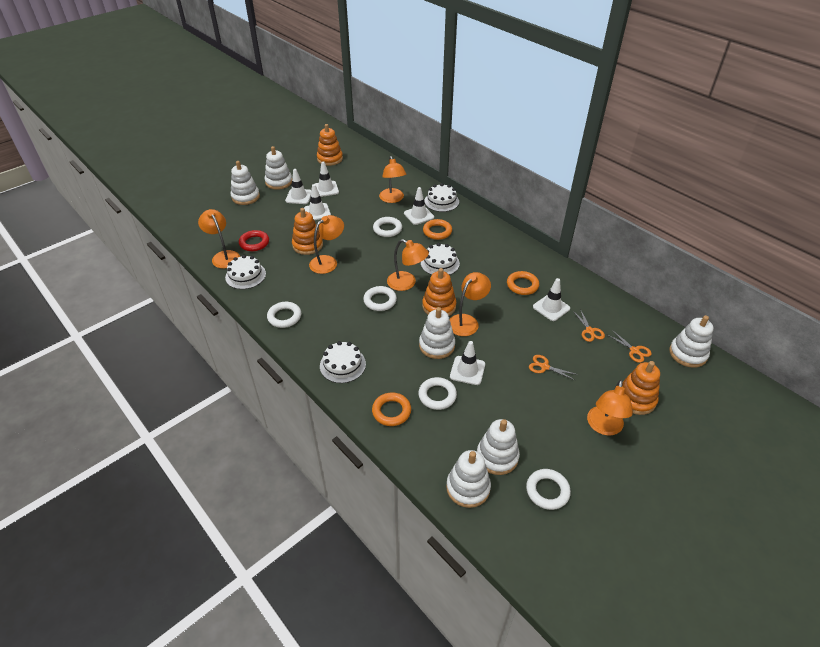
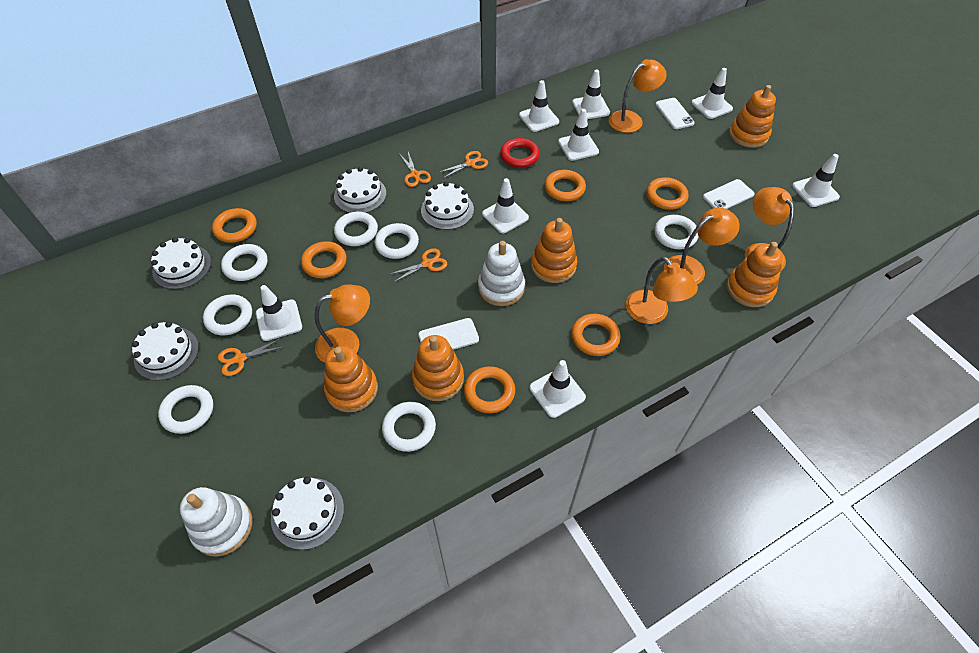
orange lamp: 6 -> 5
orange ring: 3 -> 6
orange scissors: 3 -> 4
orange stacking toy: 4 -> 5
white cake: 4 -> 5
white phone: 0 -> 3
white ring: 5 -> 7
white stacking toy: 6 -> 2
white traffic cone: 6 -> 8

